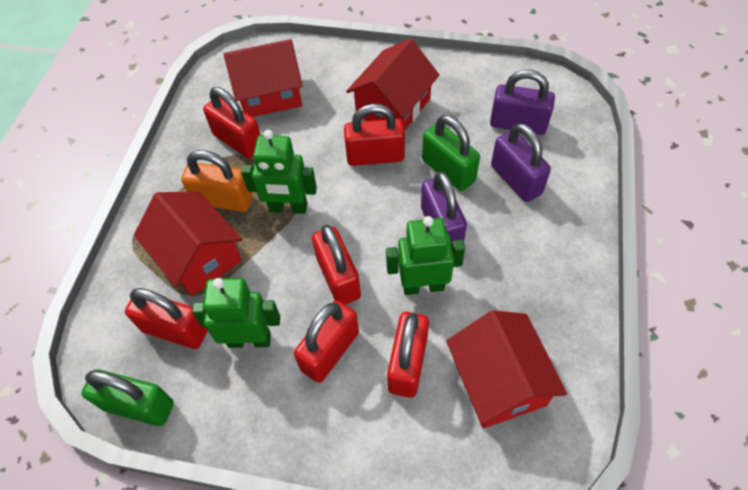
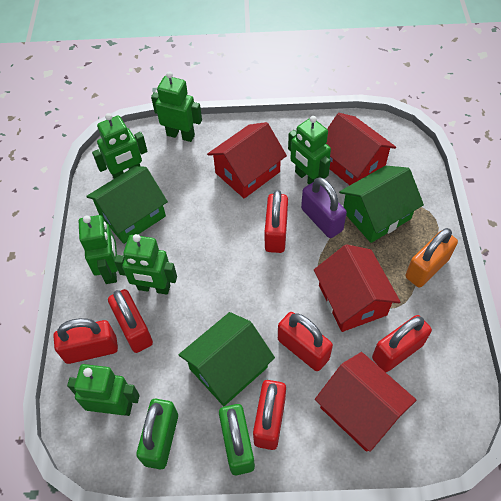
green house: 0 -> 3
green robot: 3 -> 6
purple padlock: 3 -> 1

